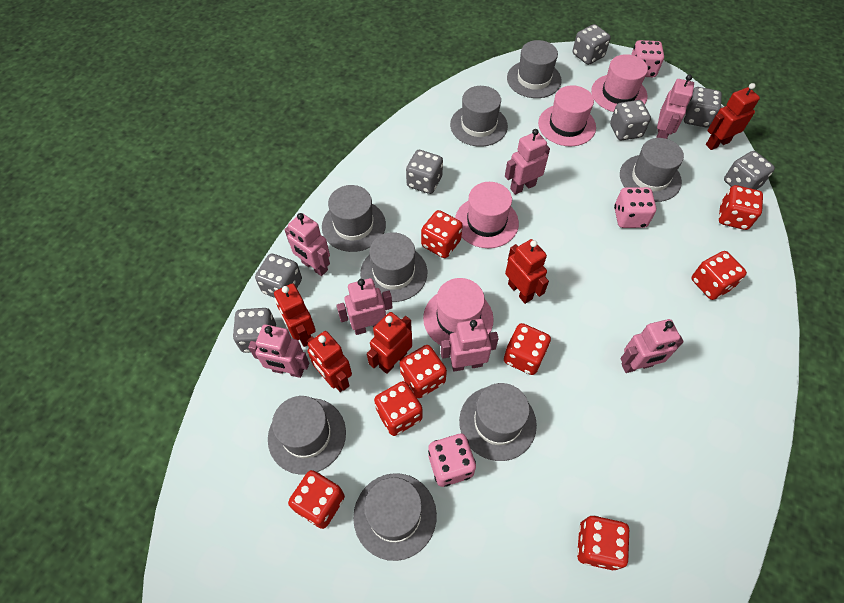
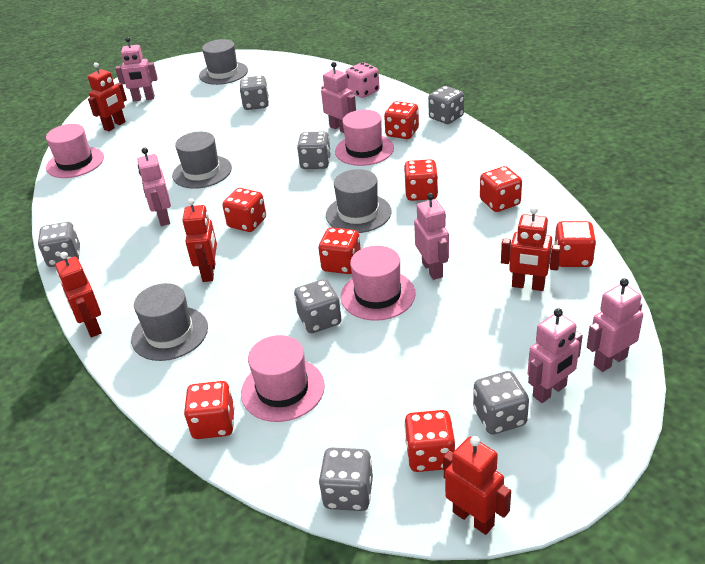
grey hat: 8 -> 4
pink dice: 3 -> 1
pink robot: 7 -> 6

